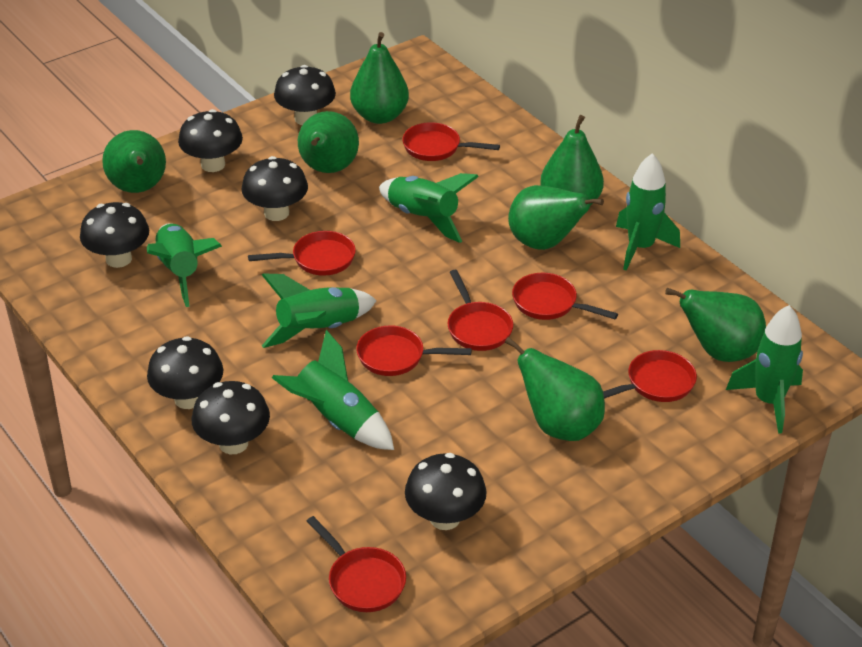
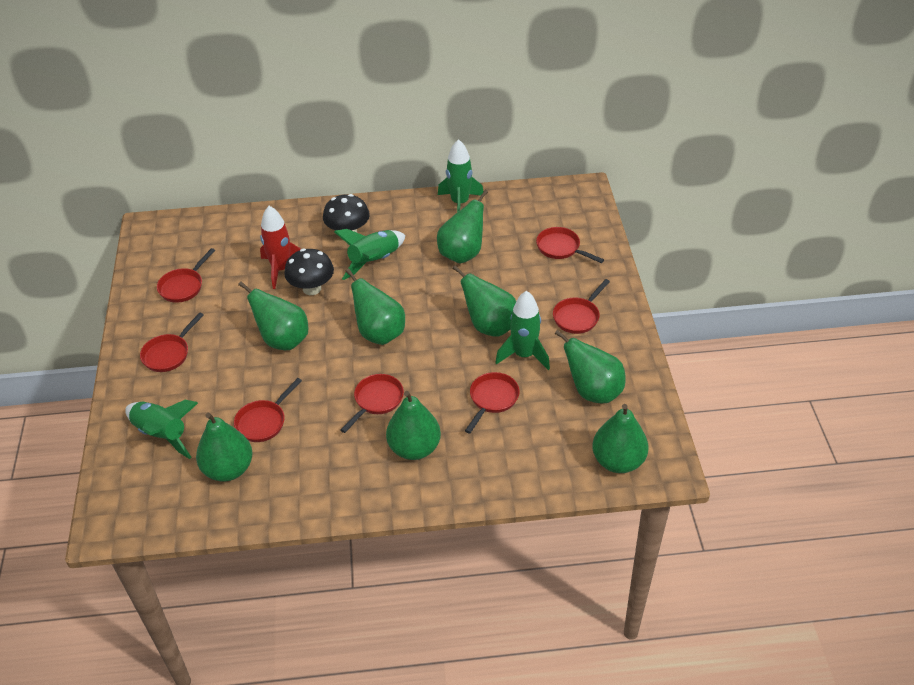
black mushroom: 7 -> 2
green pear: 7 -> 8
green rocket: 6 -> 4
red rocket: 0 -> 1

